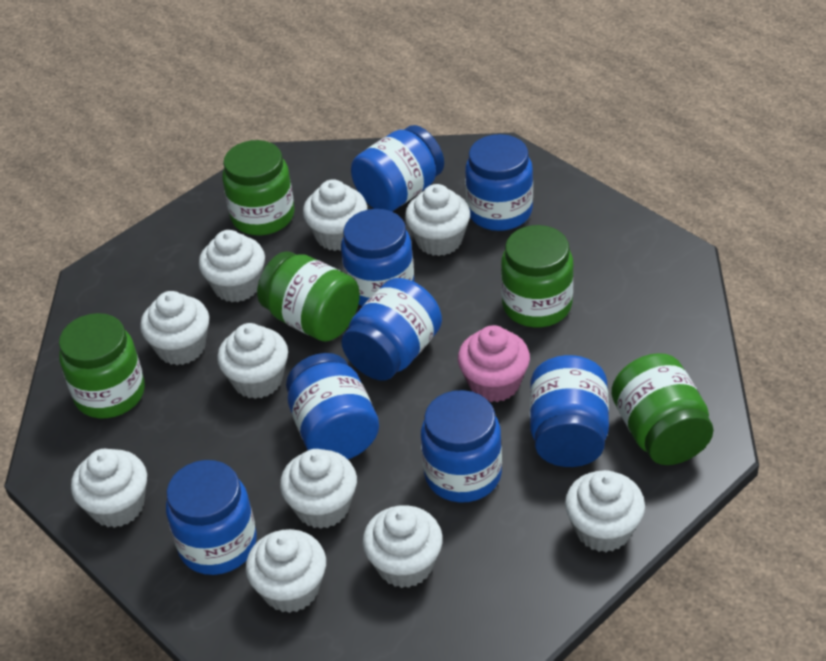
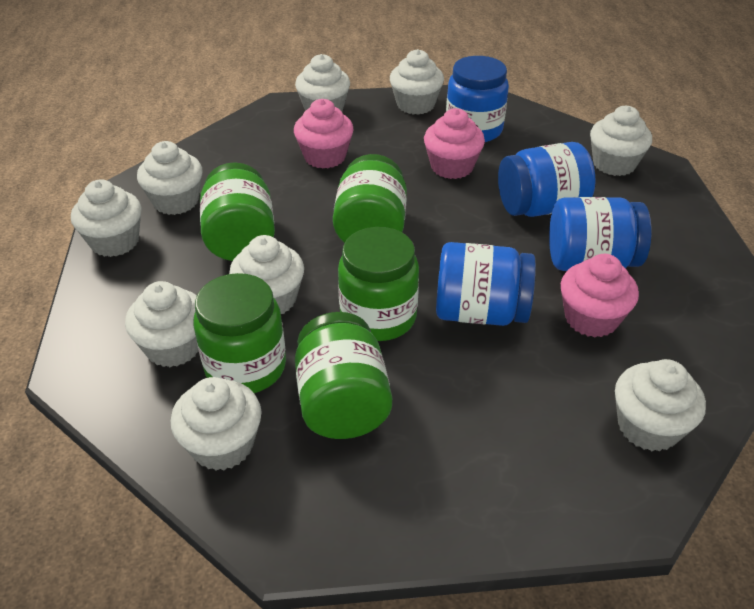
blue jar: 8 -> 4
pink cupcake: 1 -> 3
white cupcake: 10 -> 9

